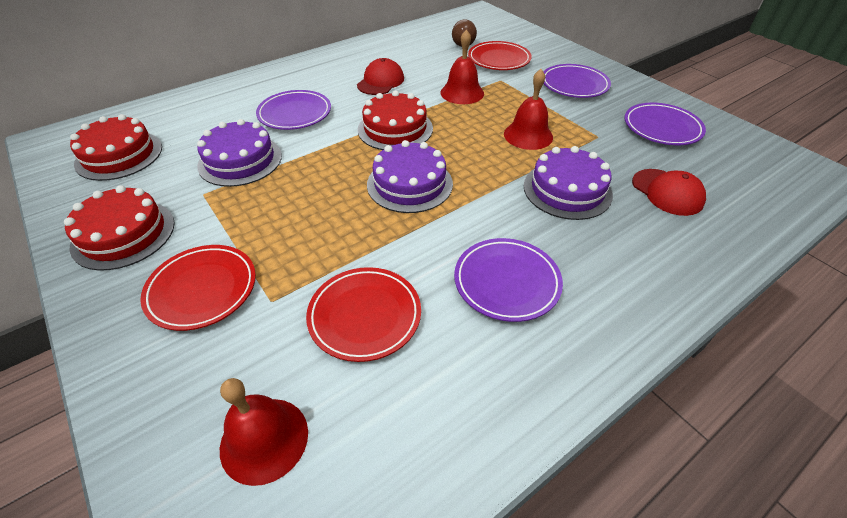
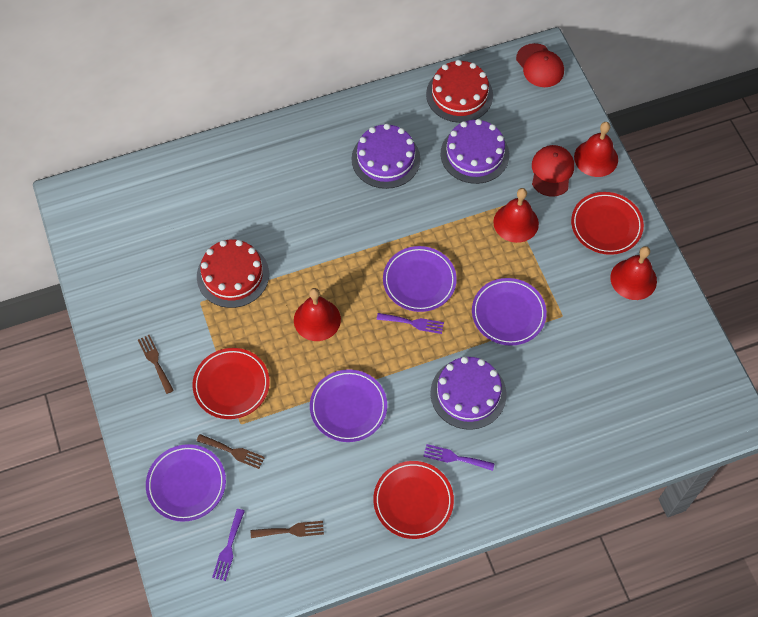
brown fork: 0 -> 3
brown light bulb: 1 -> 0
purple fork: 0 -> 3
red bell: 3 -> 4
red cake: 3 -> 2

